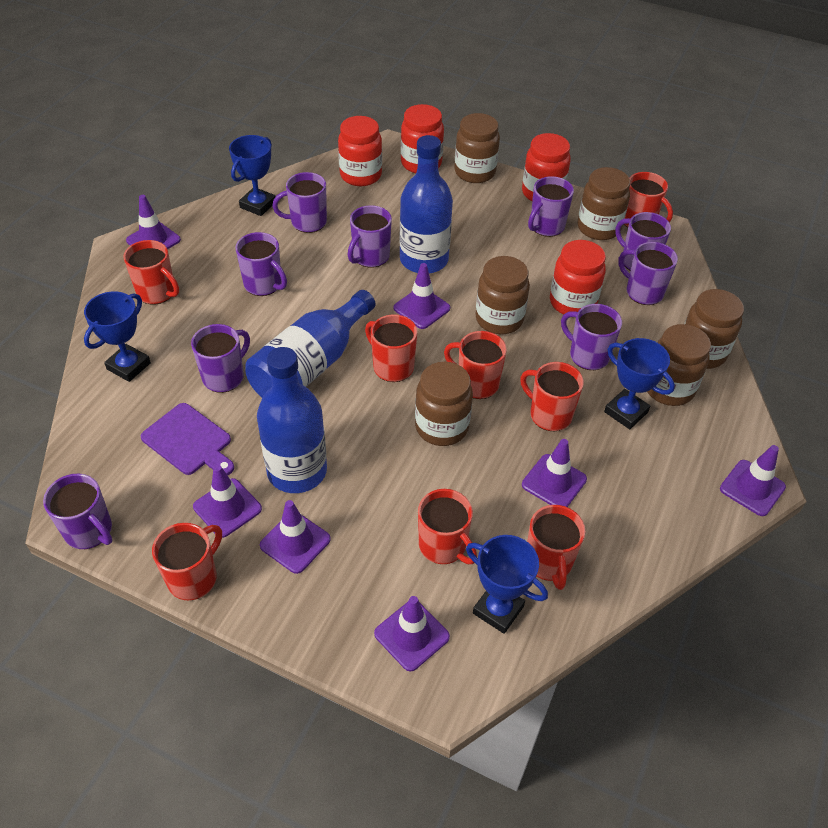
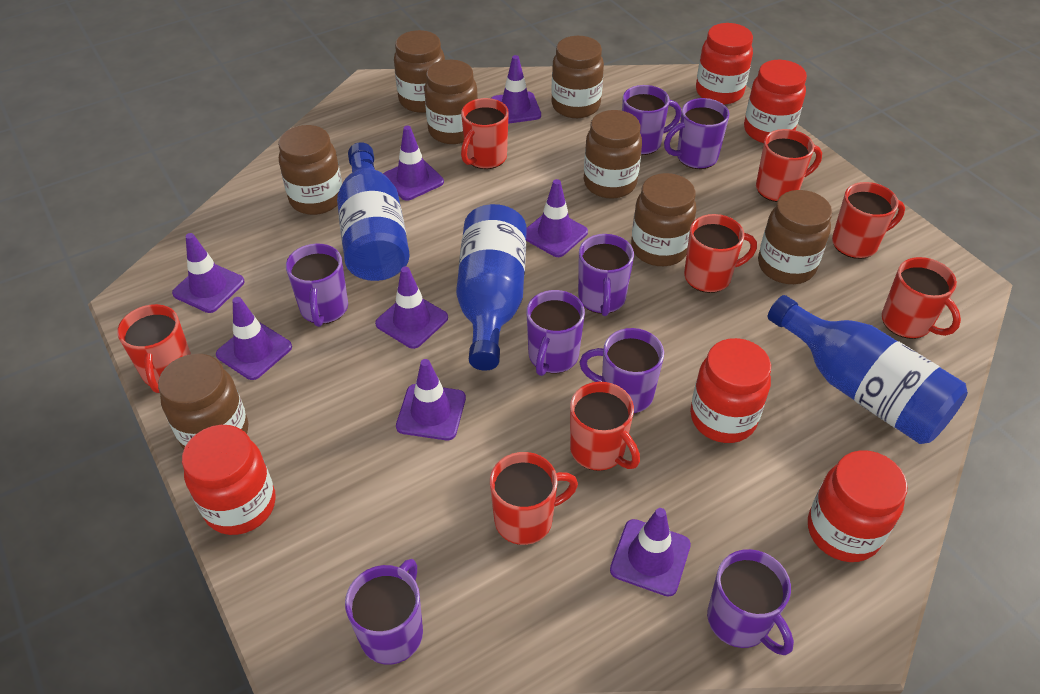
blue trophy: 4 -> 0
brown jar: 6 -> 8
purple cutting board: 1 -> 0
purple mug: 9 -> 8
purple traffic cone: 7 -> 8
red jar: 4 -> 5

